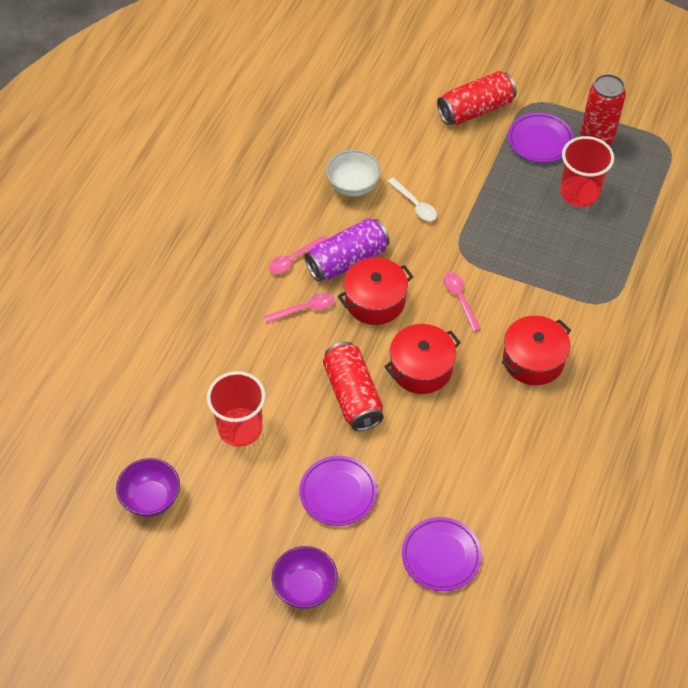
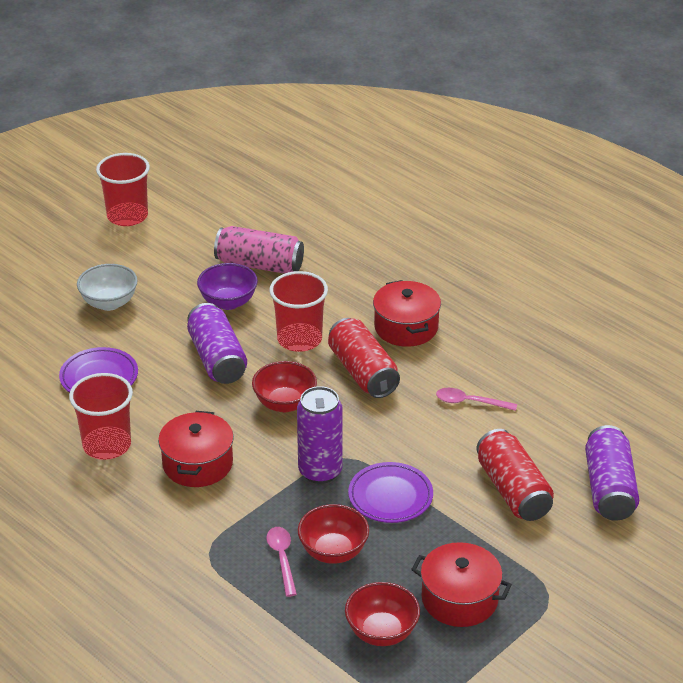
pink can: 0 -> 1
pink spoon: 3 -> 2
purple bowl: 2 -> 1
purple can: 1 -> 3
purple plate: 3 -> 2
red bowl: 0 -> 3
red can: 3 -> 2
red cup: 2 -> 3
white spoon: 1 -> 0

